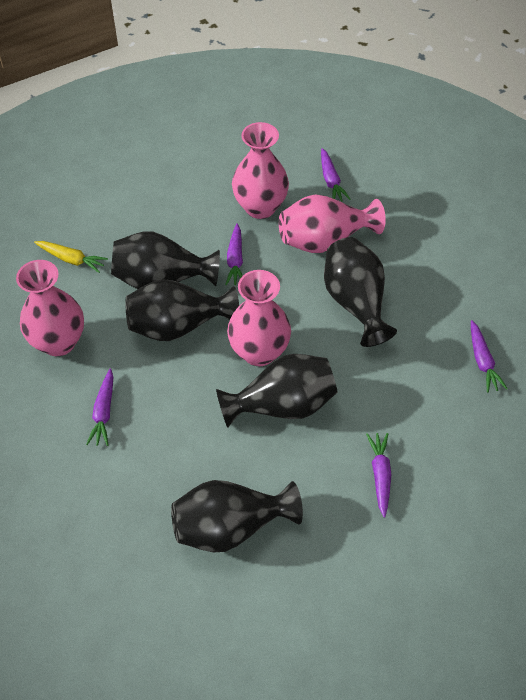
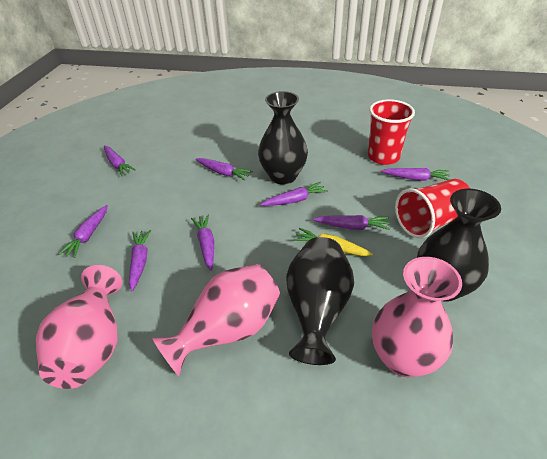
black vase: 5 -> 3
pink vase: 4 -> 3
purple carrot: 5 -> 8
red cup: 0 -> 2

